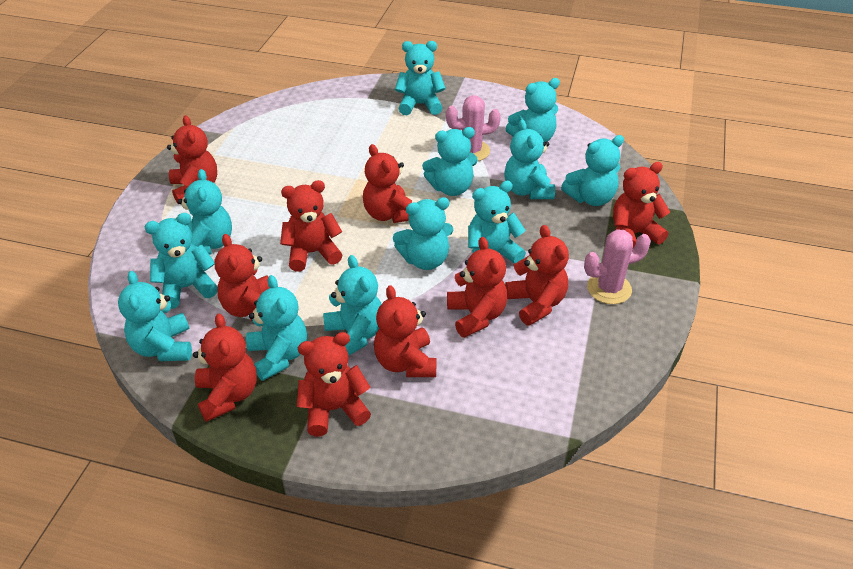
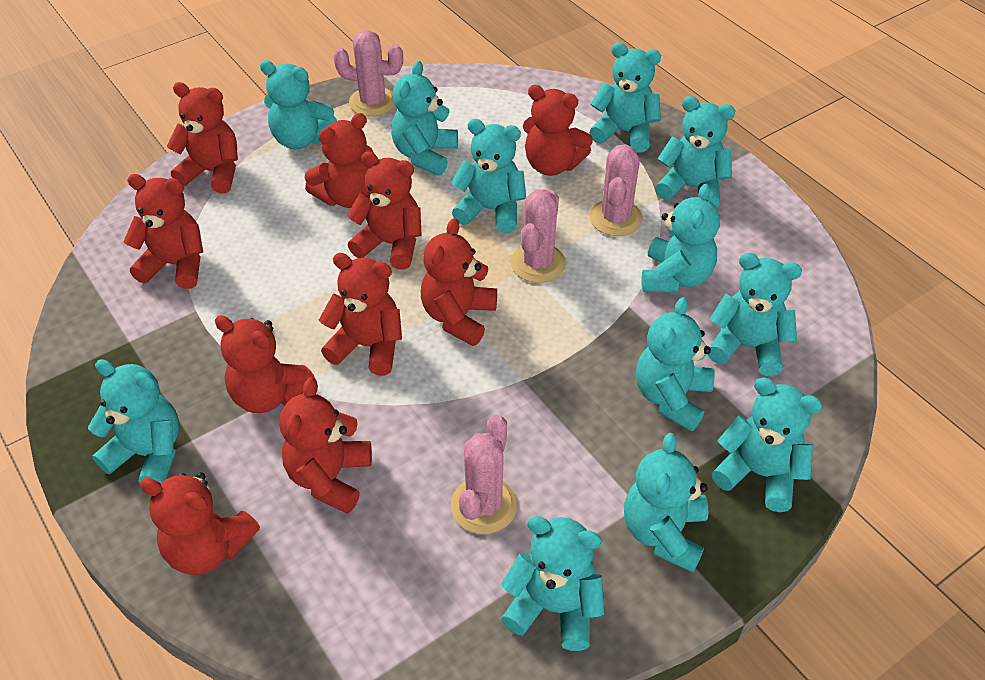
pink cactus: 2 -> 4

